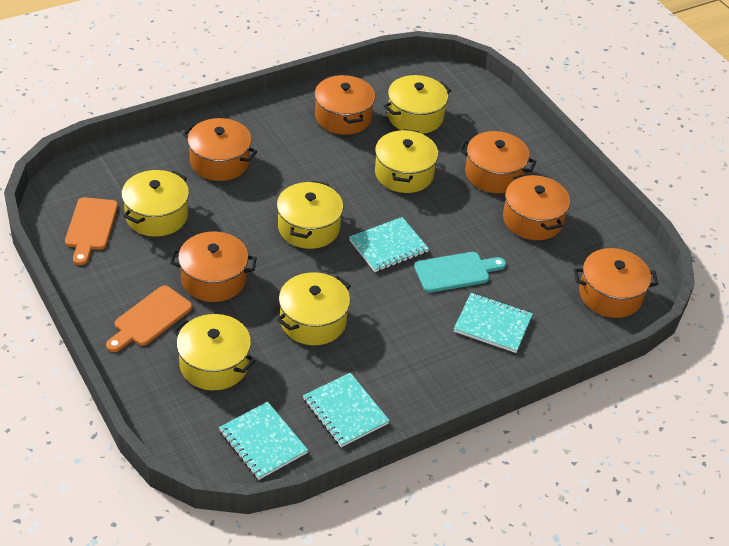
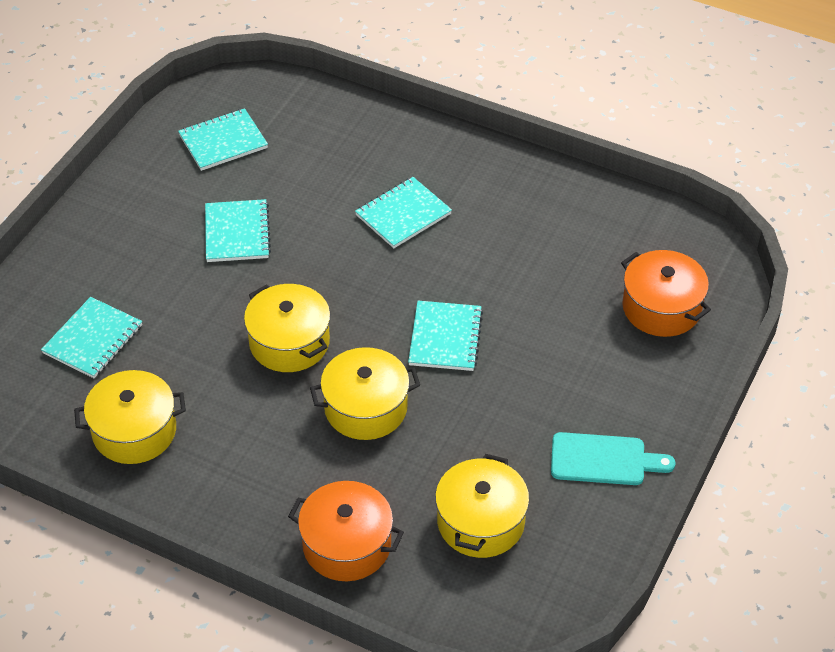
orange cutting board: 2 -> 0
orange pot: 6 -> 2
turquoise notebook: 4 -> 5
yellow pot: 6 -> 4

